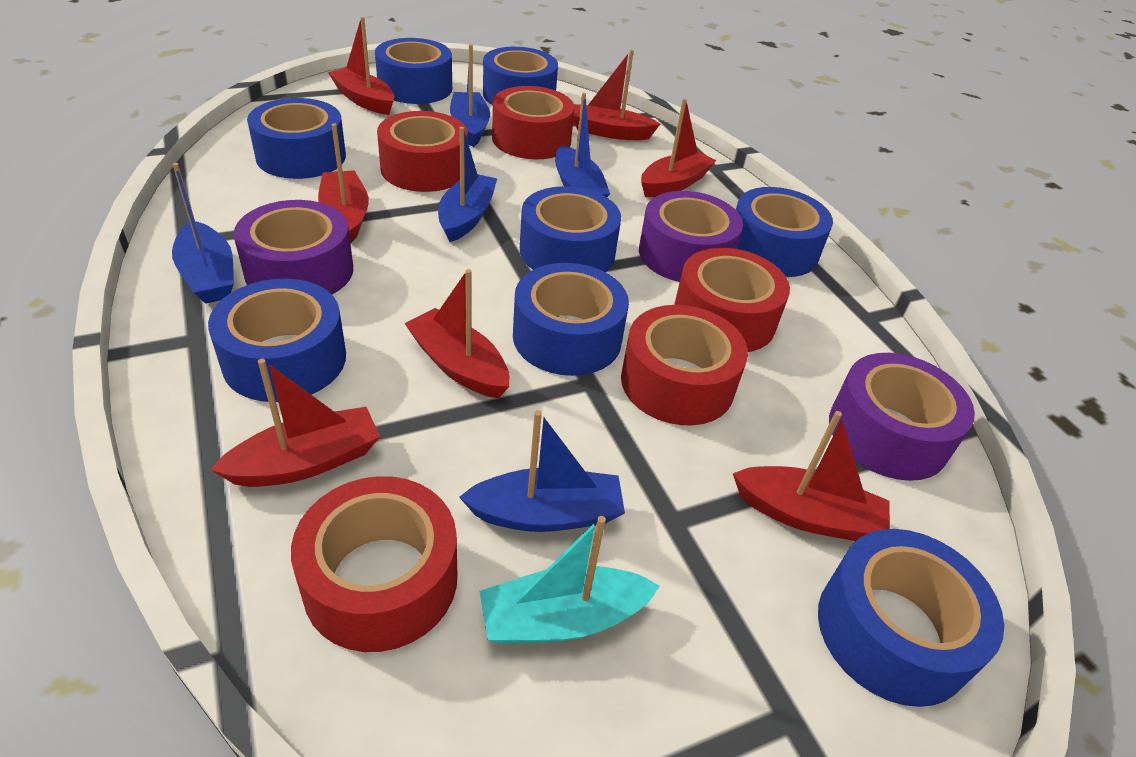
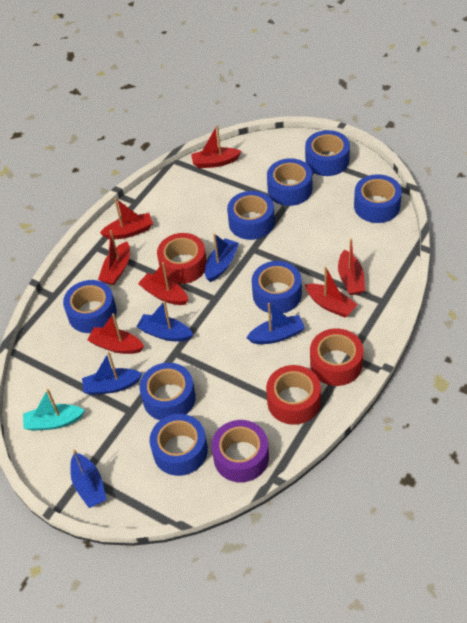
purple tape: 3 -> 1
red tape: 5 -> 3

